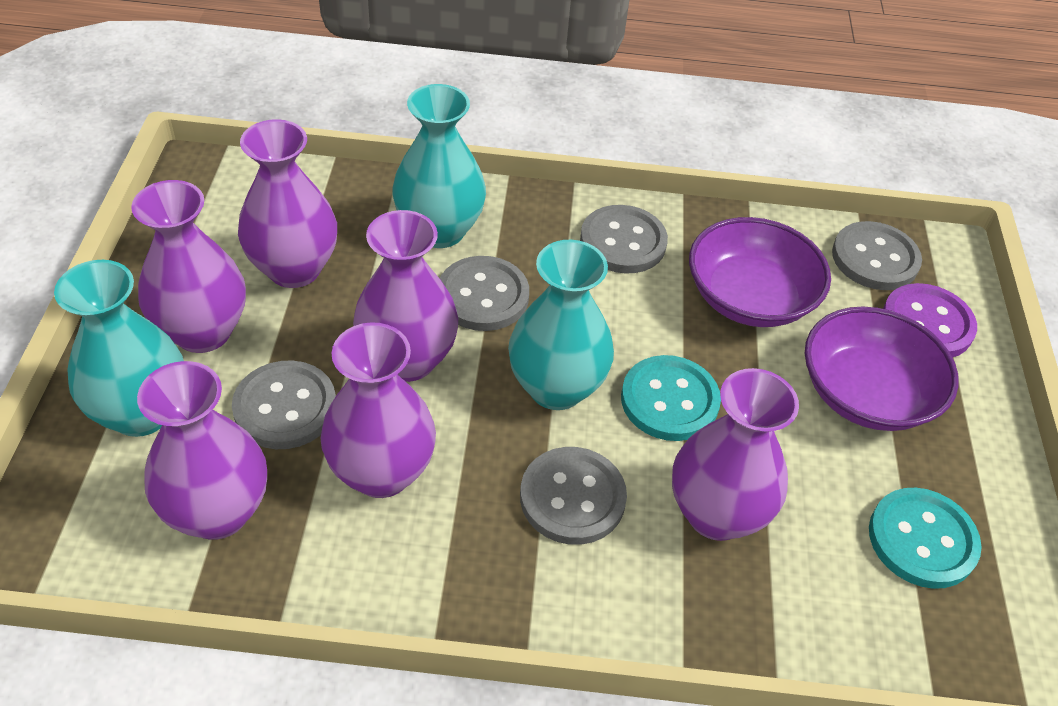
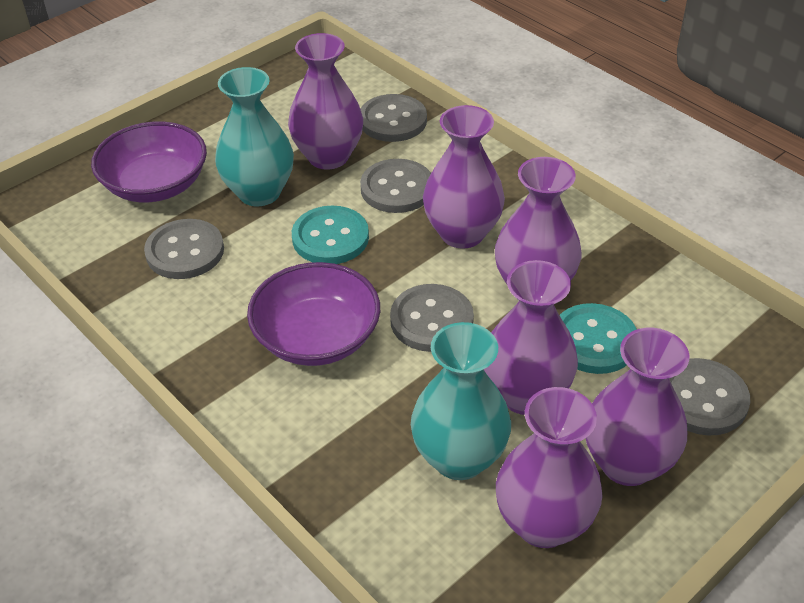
purple button: 1 -> 0
turquoise vase: 3 -> 2

